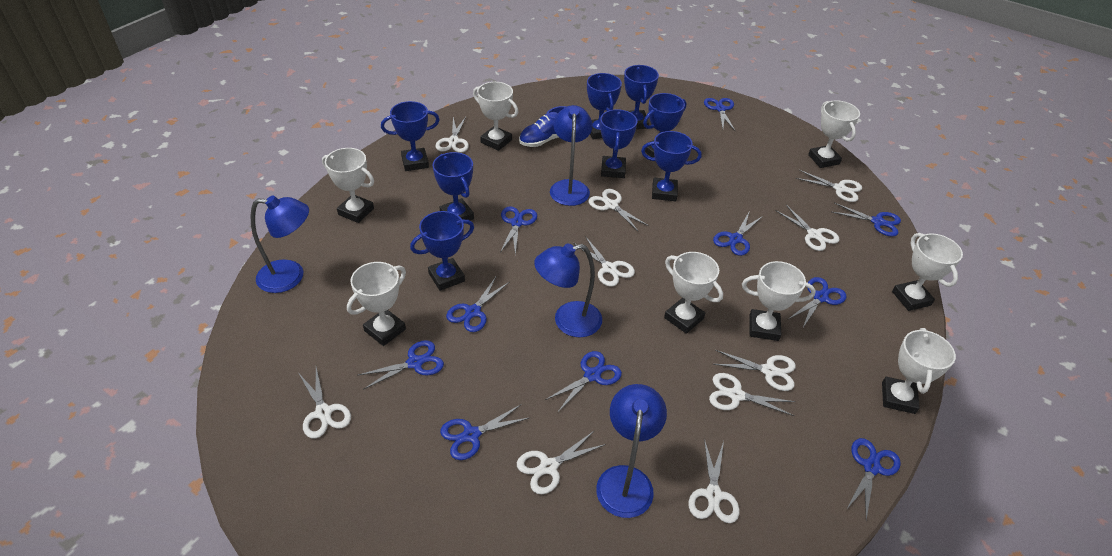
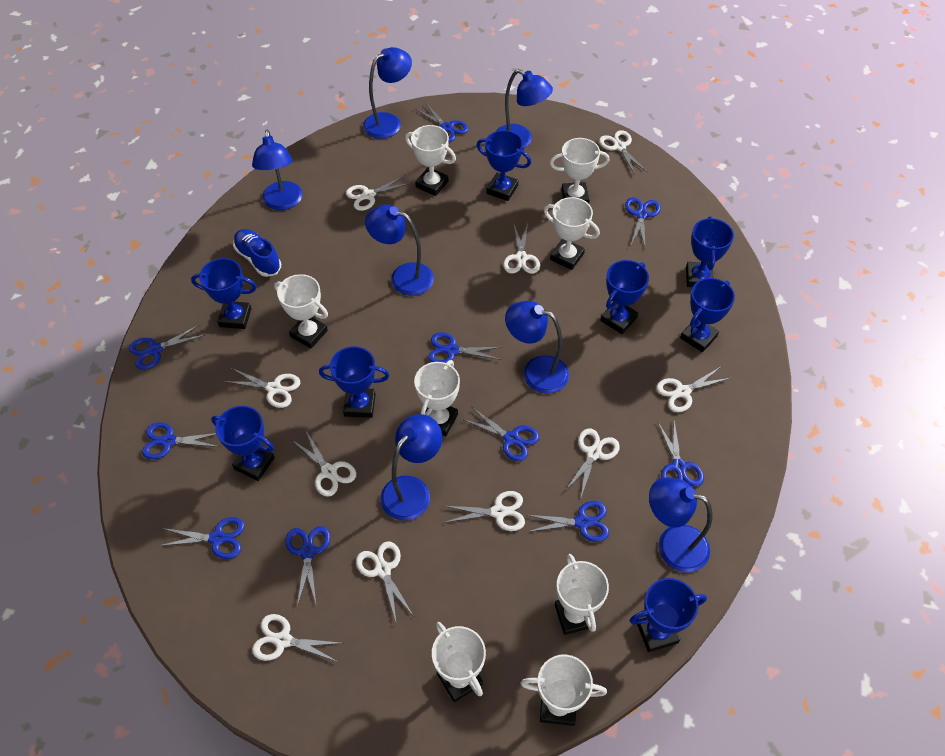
blue lamp: 4 -> 7

